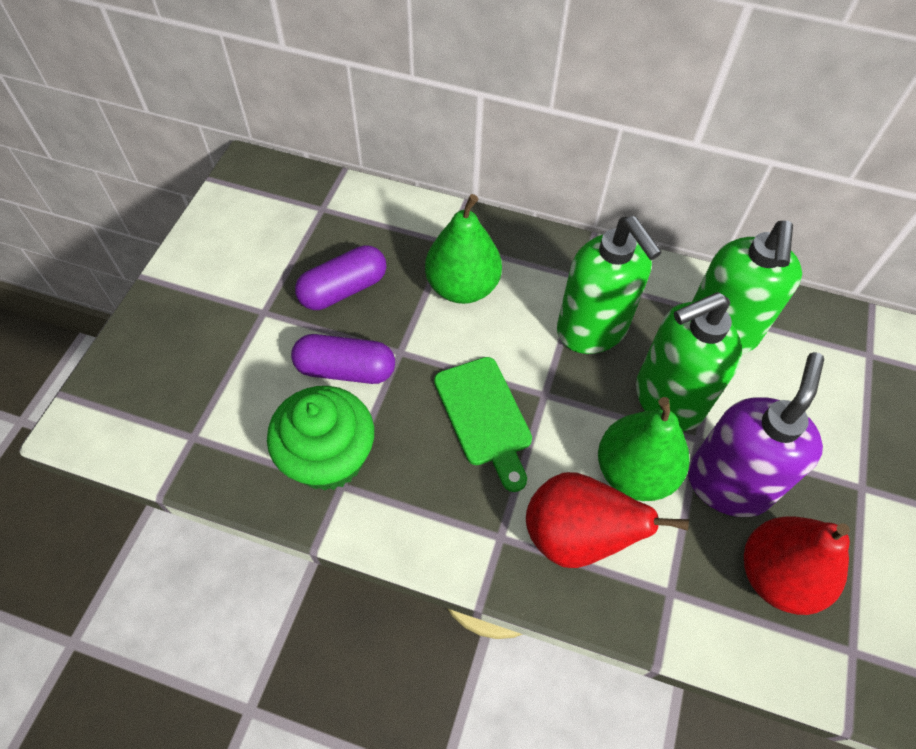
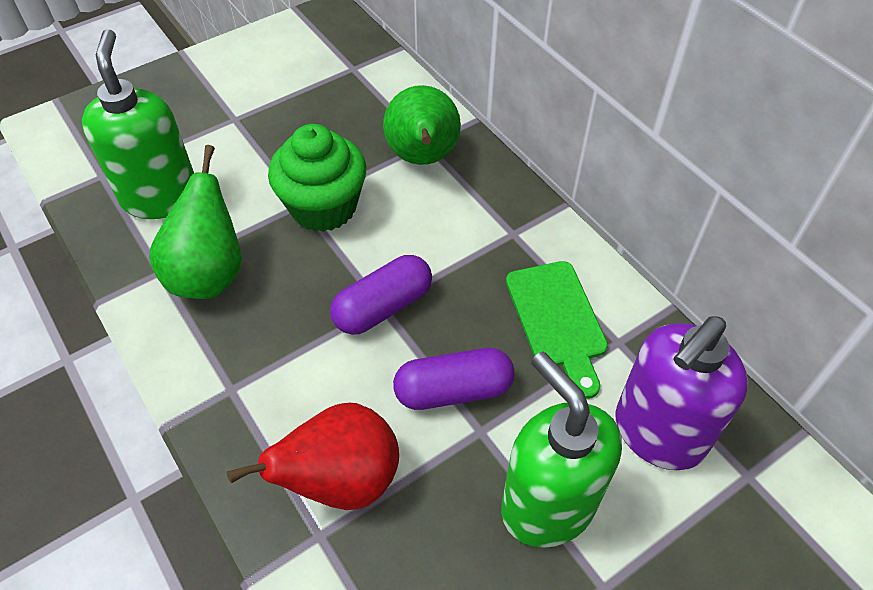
green soap dispenser: 3 -> 2
red pear: 2 -> 1

